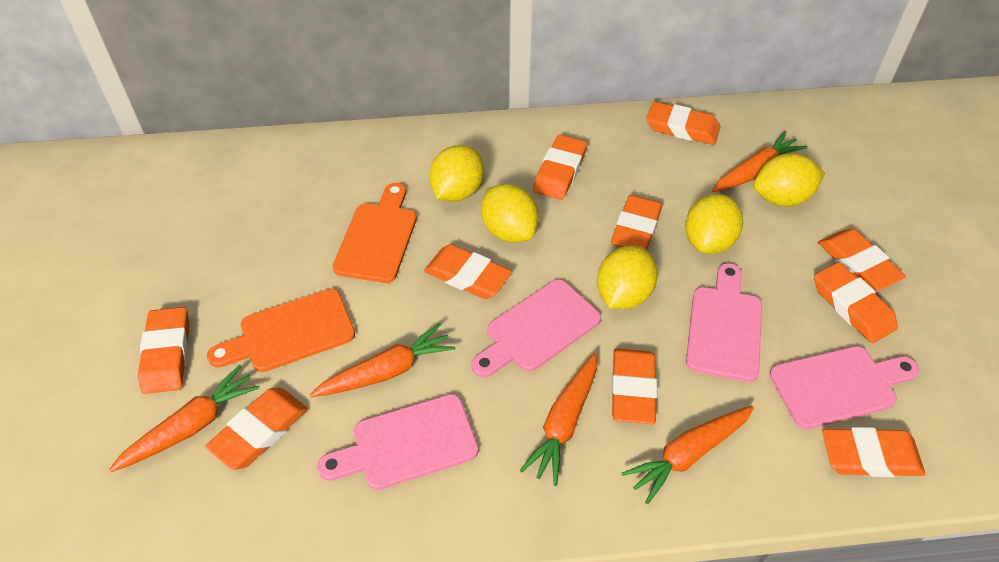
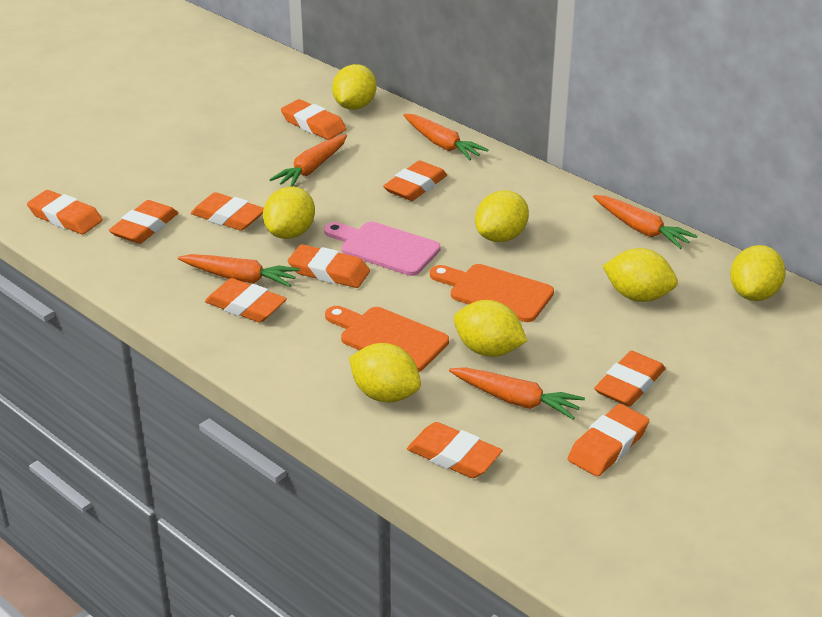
pink cutting board: 4 -> 1
yellow lemon: 5 -> 7

